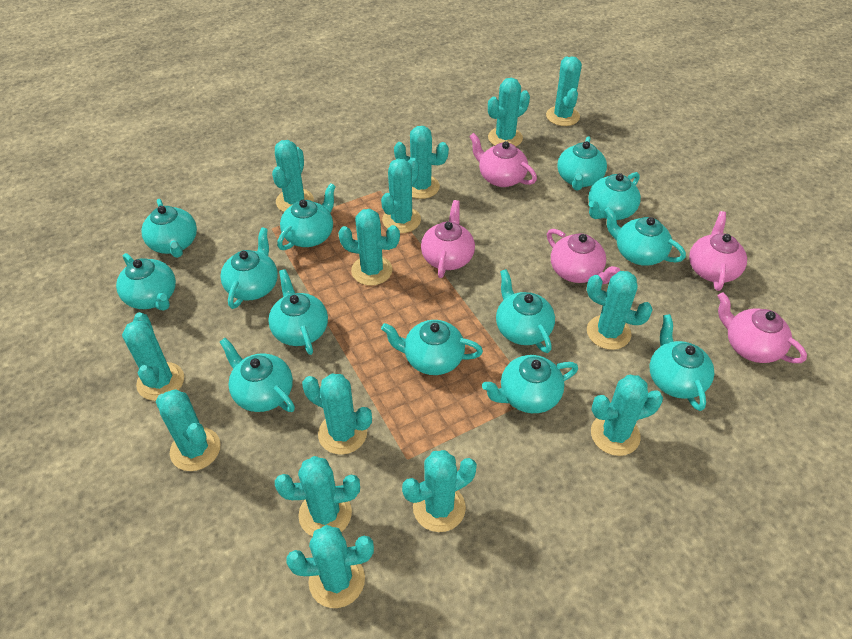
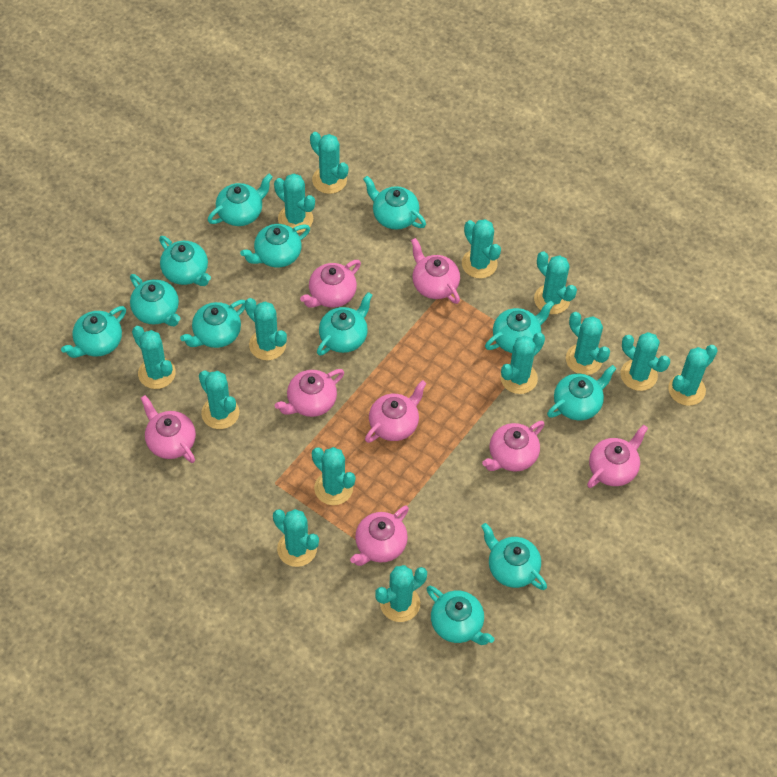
pink teapot: 5 -> 8
turquoise teapot: 13 -> 12

